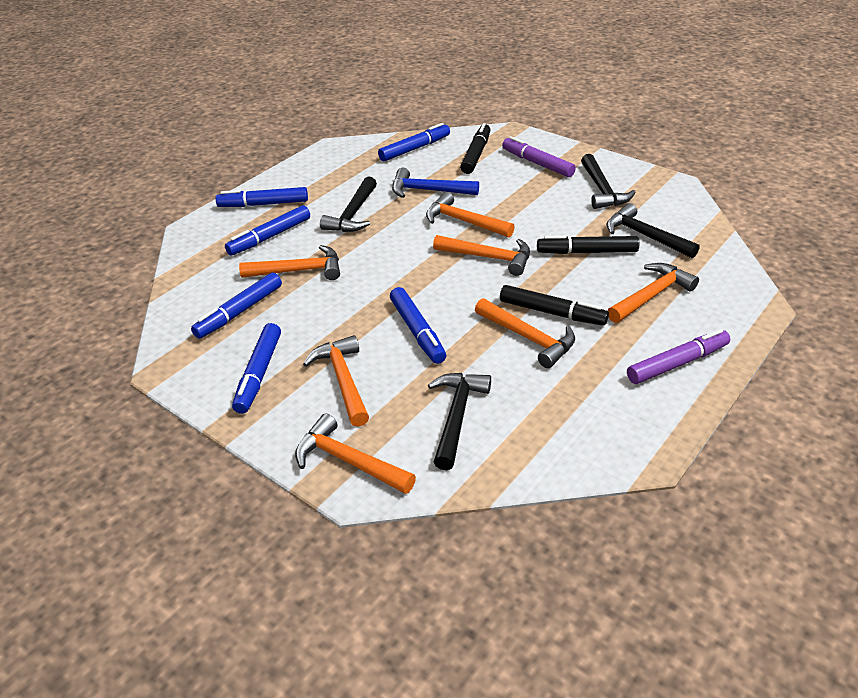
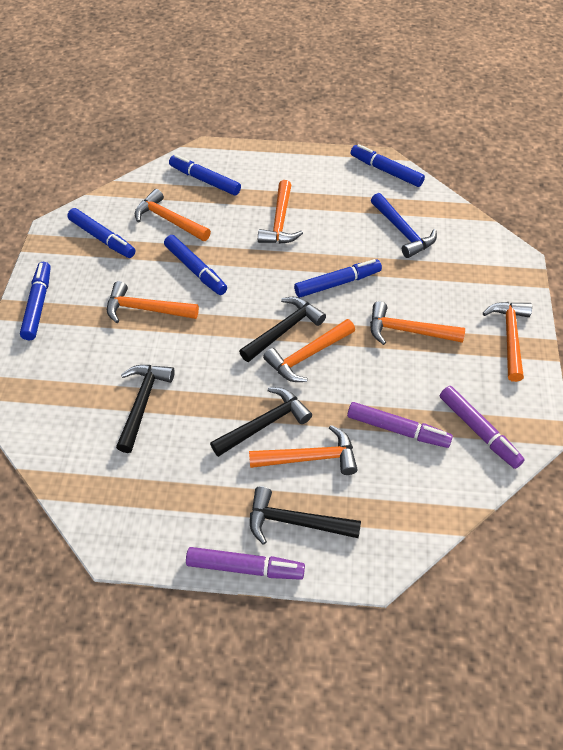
black marker: 3 -> 0
purple marker: 2 -> 3

